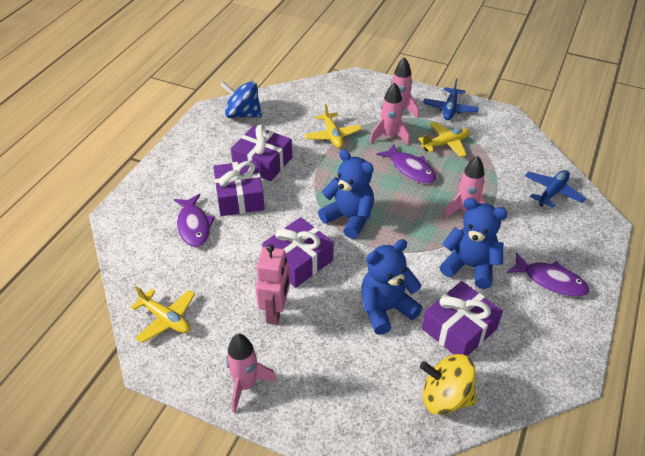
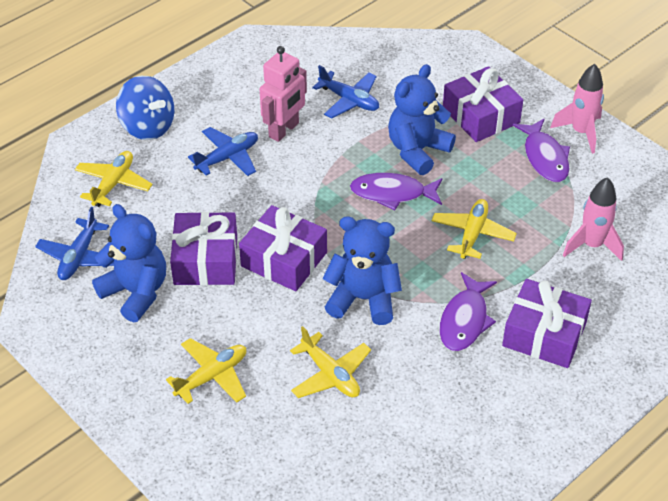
blue plane: 2 -> 3
pink rocket: 4 -> 2
yellow plane: 3 -> 4
yellow spinning top: 1 -> 0

